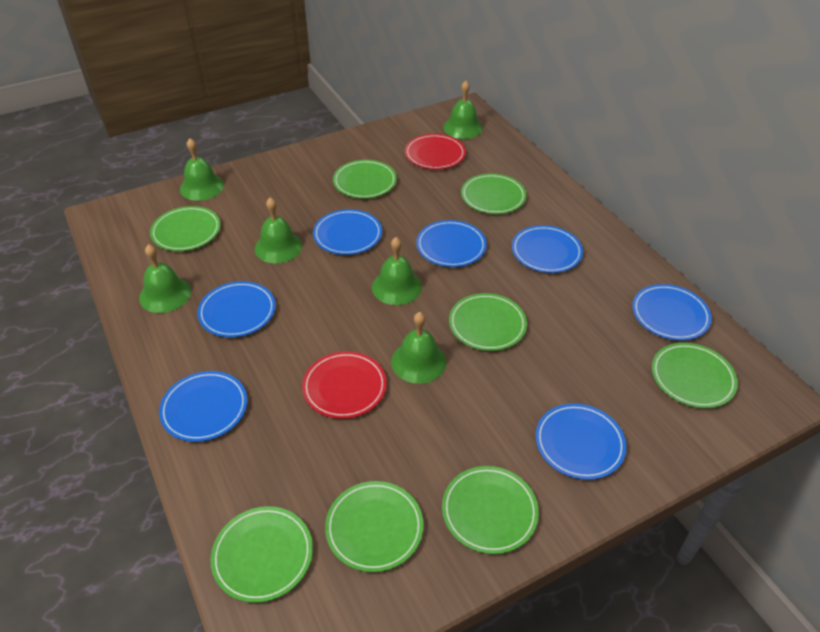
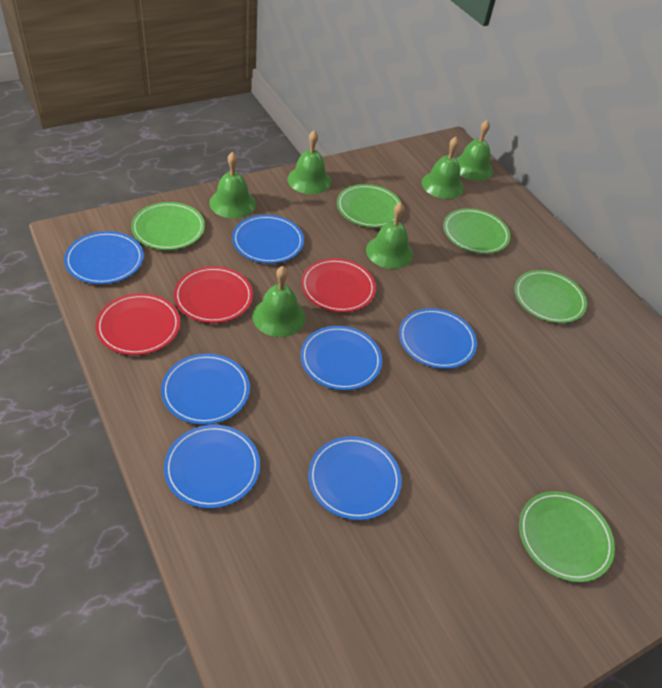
green plate: 8 -> 5
red plate: 2 -> 3

